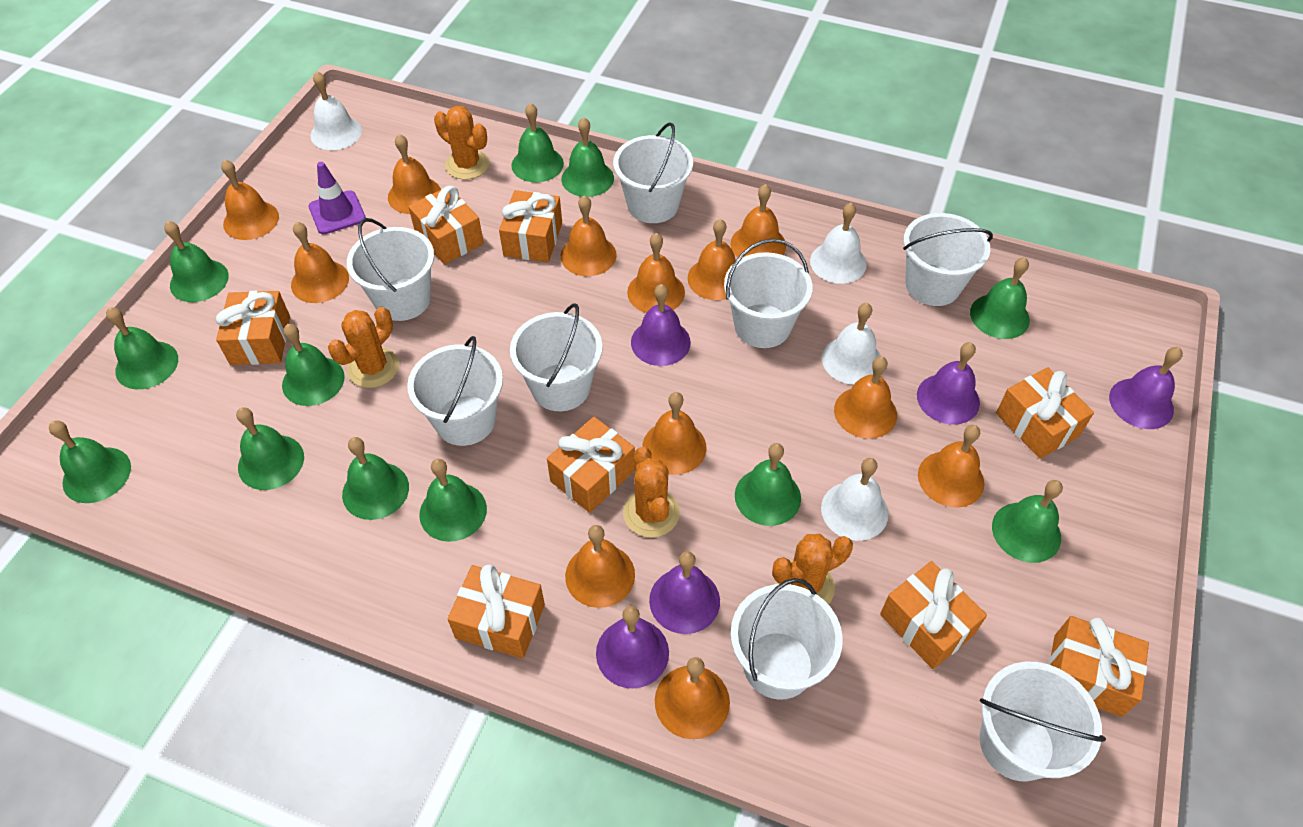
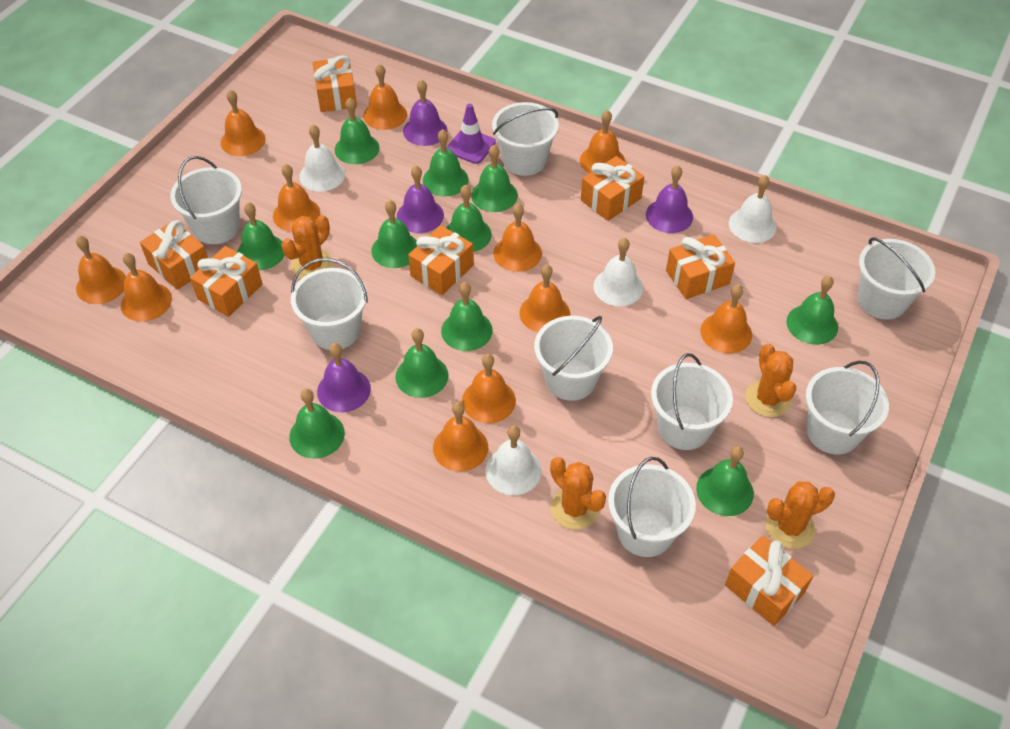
green bell: 12 -> 11
orange bell: 12 -> 11
orange gift: 8 -> 7
purple bell: 5 -> 4

